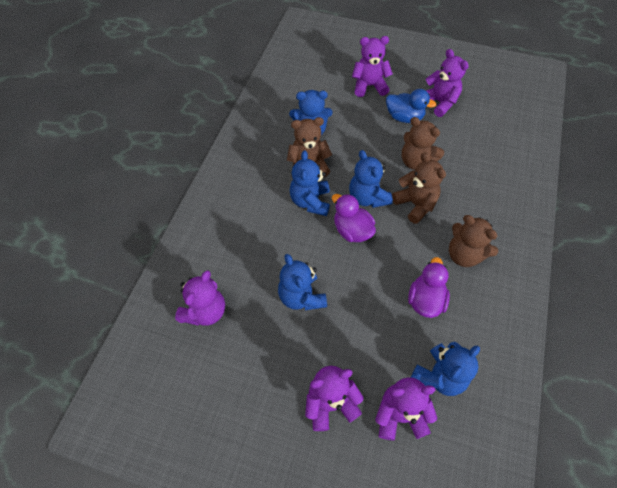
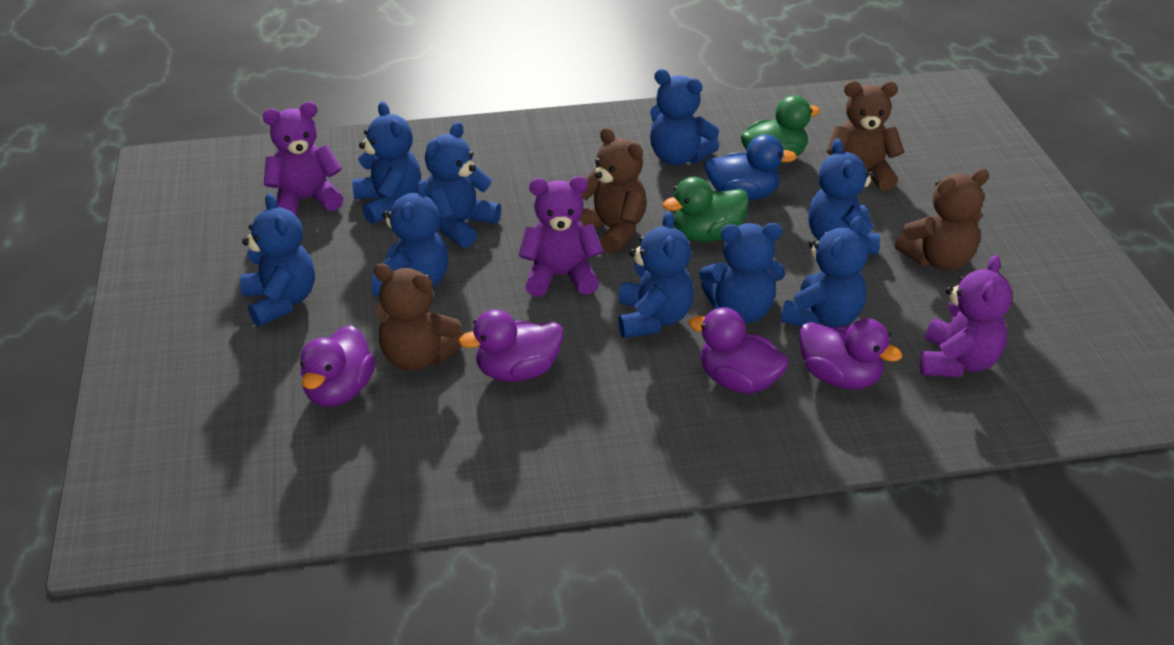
blue teddy bear: 5 -> 9
green duck: 0 -> 2
purple duck: 2 -> 4
purple teddy bear: 5 -> 3

